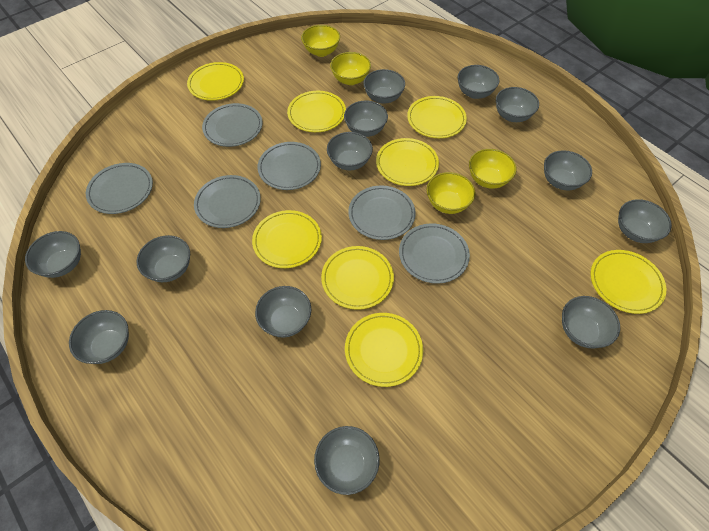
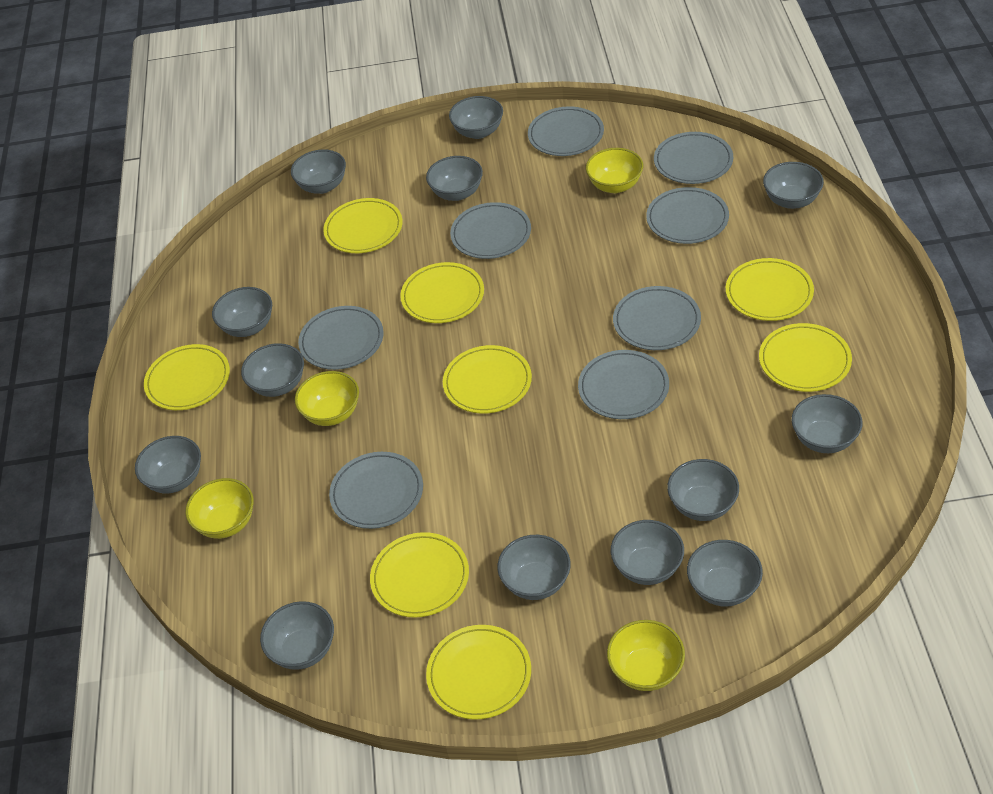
grey plate: 6 -> 8

